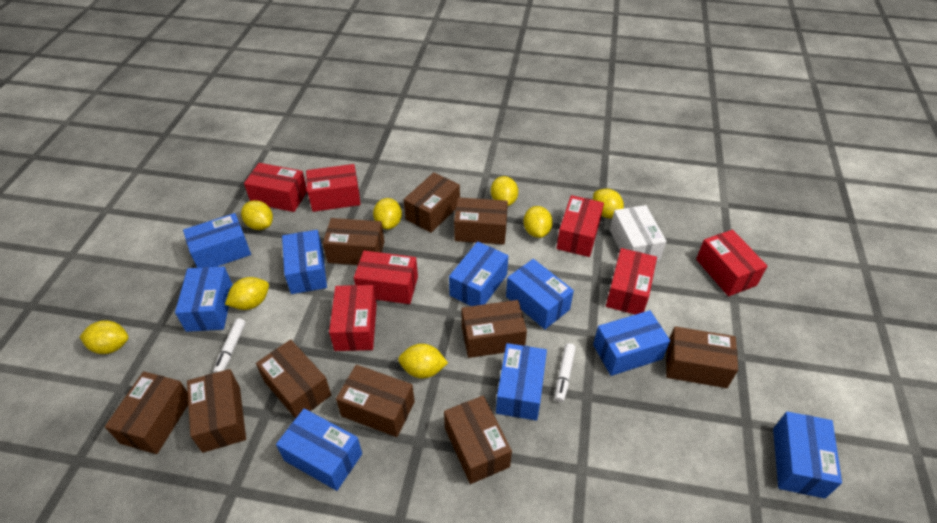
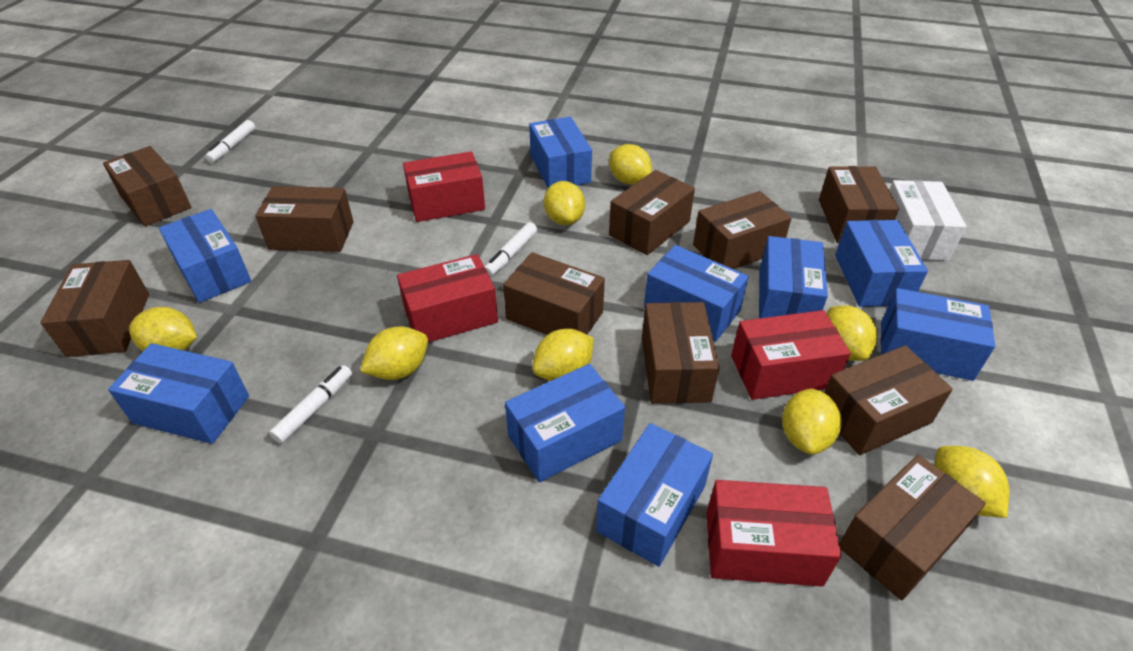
red box: 7 -> 4
white marker: 2 -> 3

